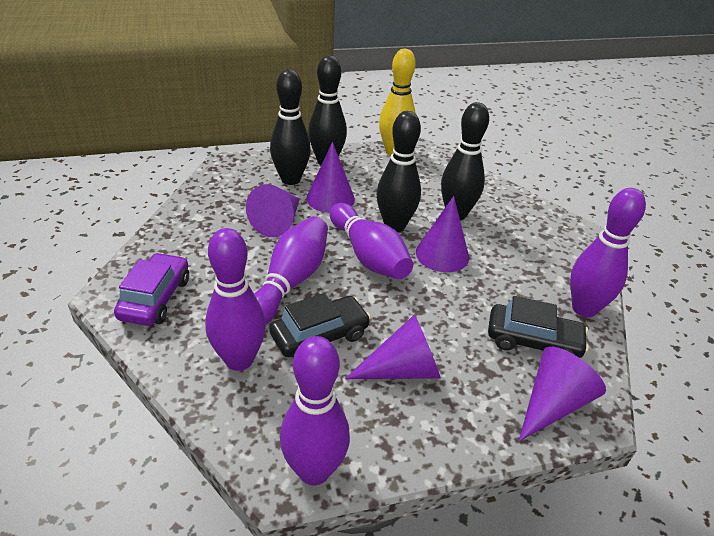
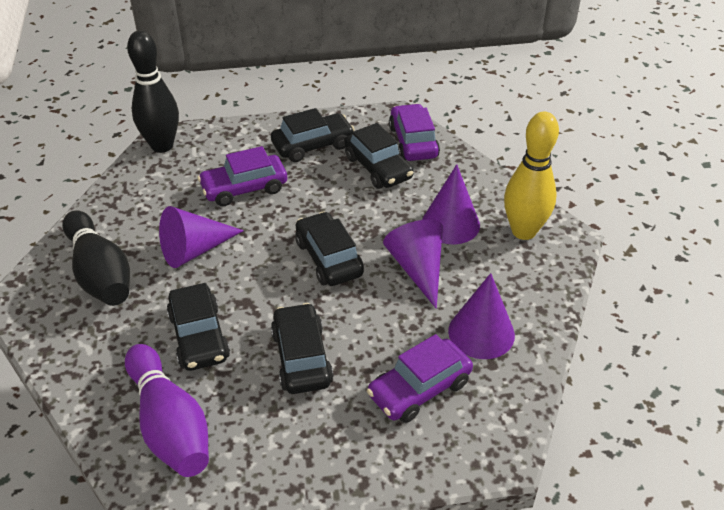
black bowling pin: 4 -> 2
black car: 2 -> 5
purple bowling pin: 5 -> 1
purple car: 1 -> 3
purple cone: 5 -> 4

